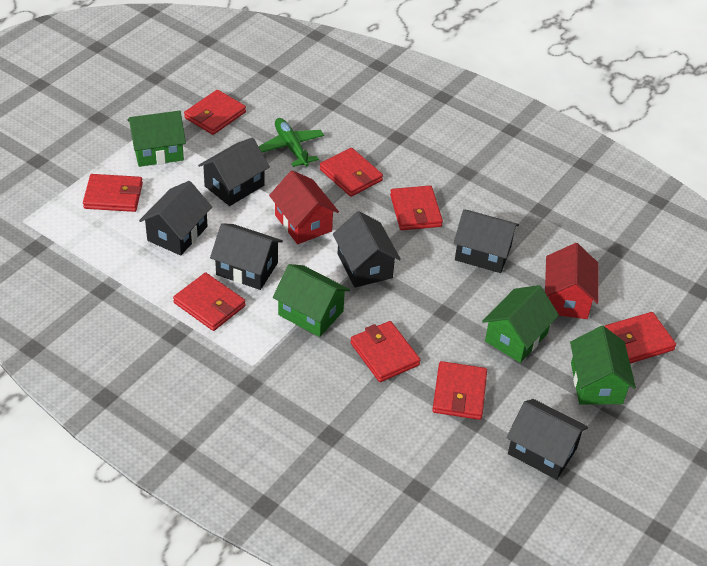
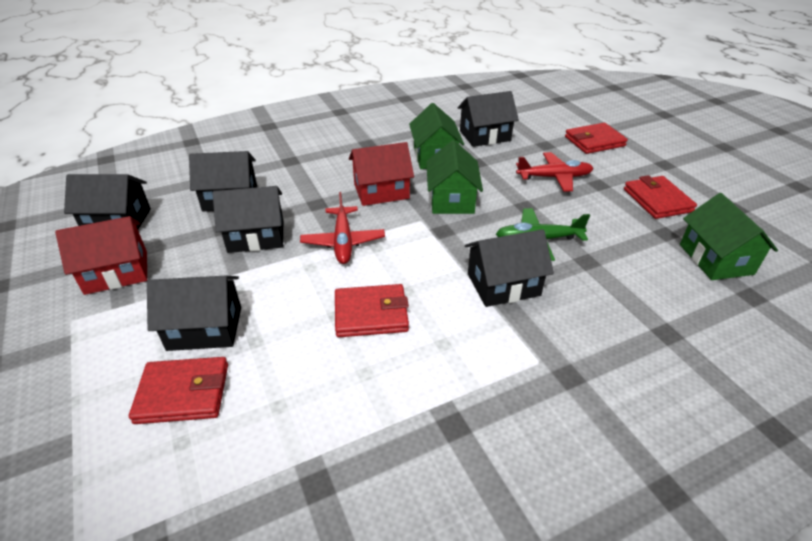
green house: 4 -> 3
red plane: 0 -> 2
red wallet: 8 -> 4

